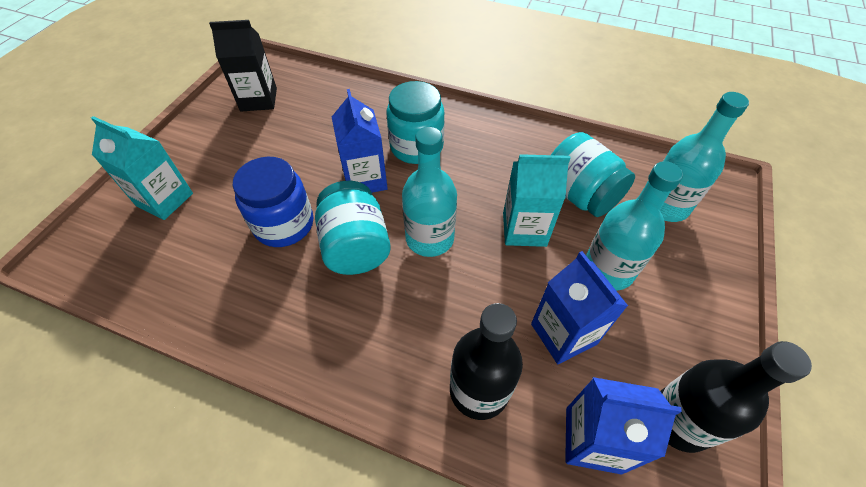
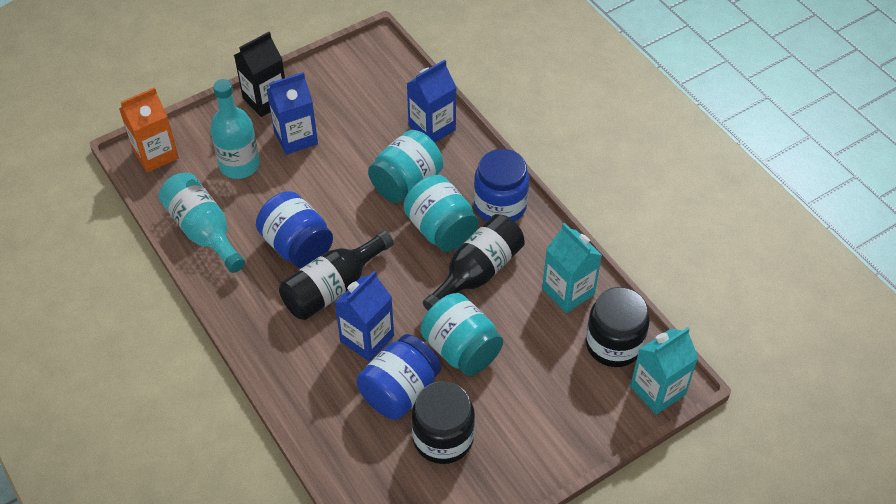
black jar: 0 -> 2
blue jar: 1 -> 3
orange carton: 0 -> 1
turquoise bottle: 3 -> 2

